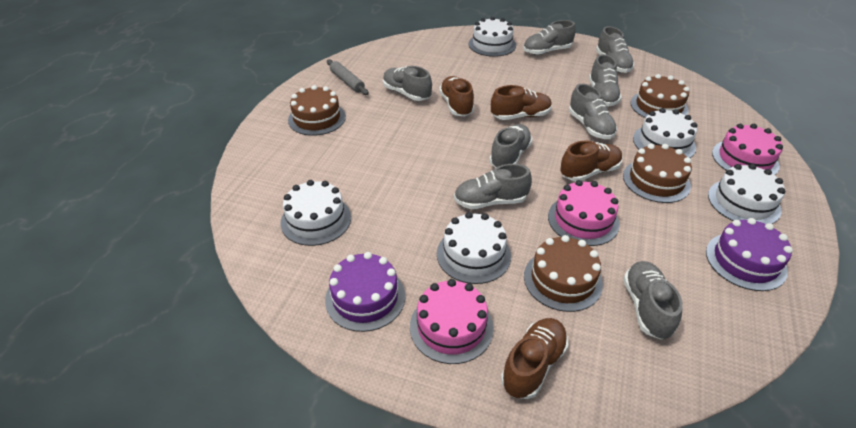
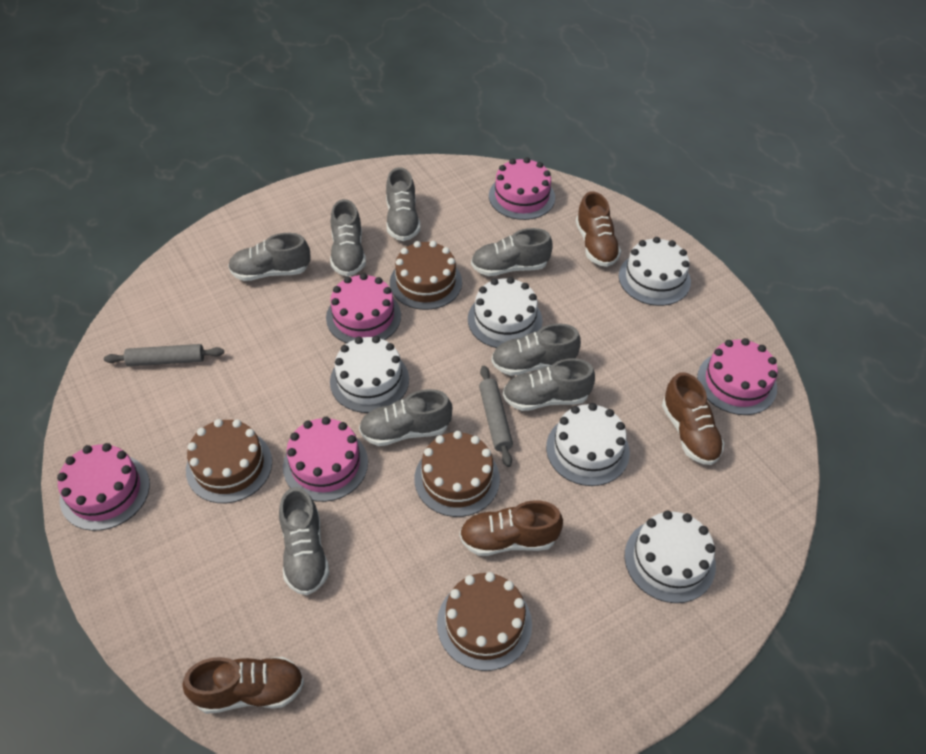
grey rolling pin: 1 -> 2
pink cake: 3 -> 5
purple cake: 2 -> 0

